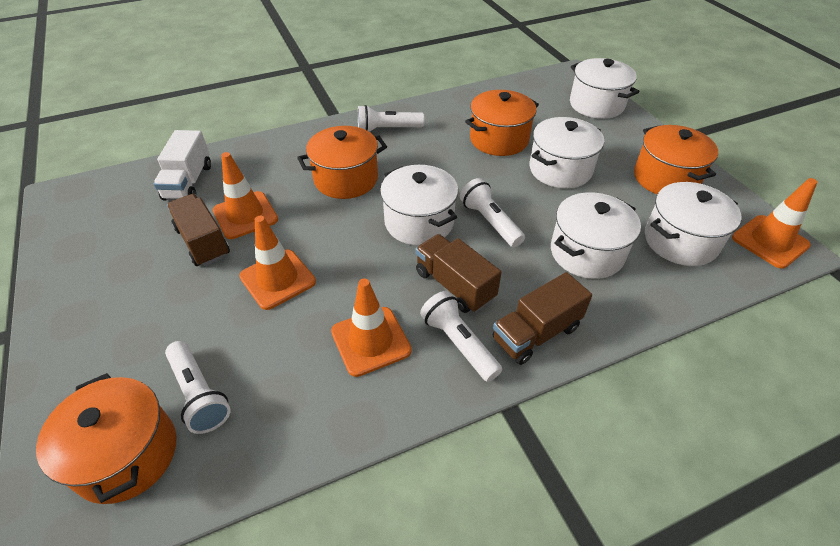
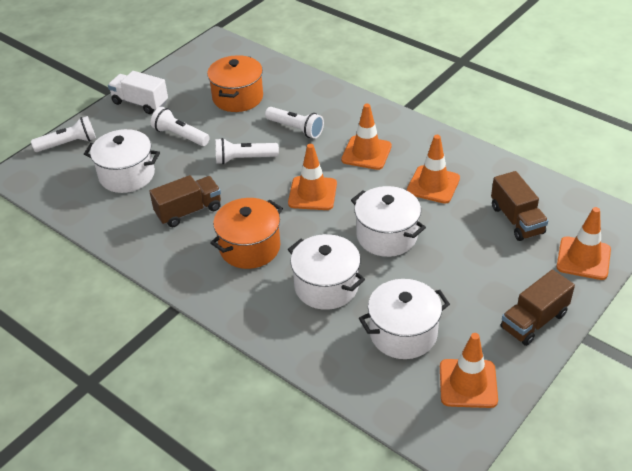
orange pot: 4 -> 2
orange traffic cone: 4 -> 5
white pot: 5 -> 4

